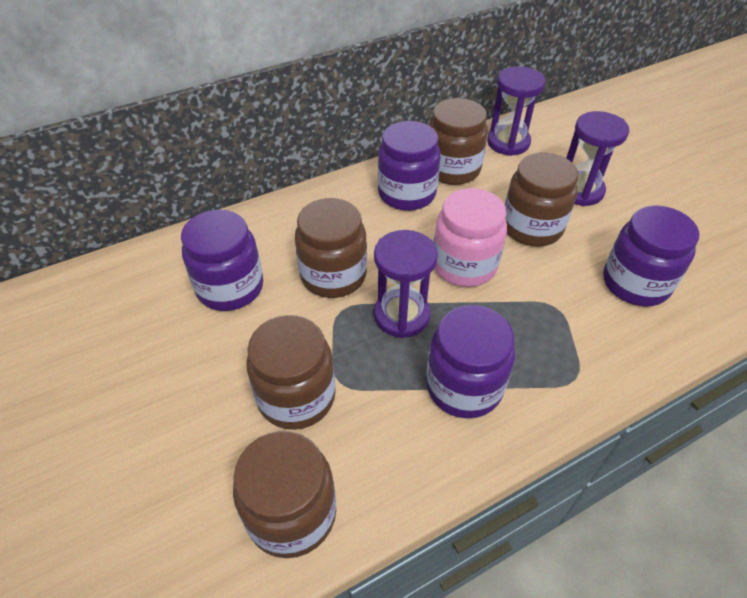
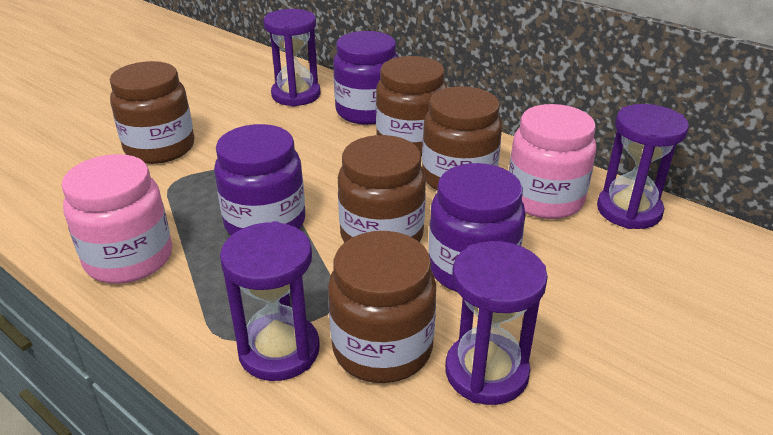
pink jar: 1 -> 2
purple hourglass: 3 -> 4
purple jar: 4 -> 3

